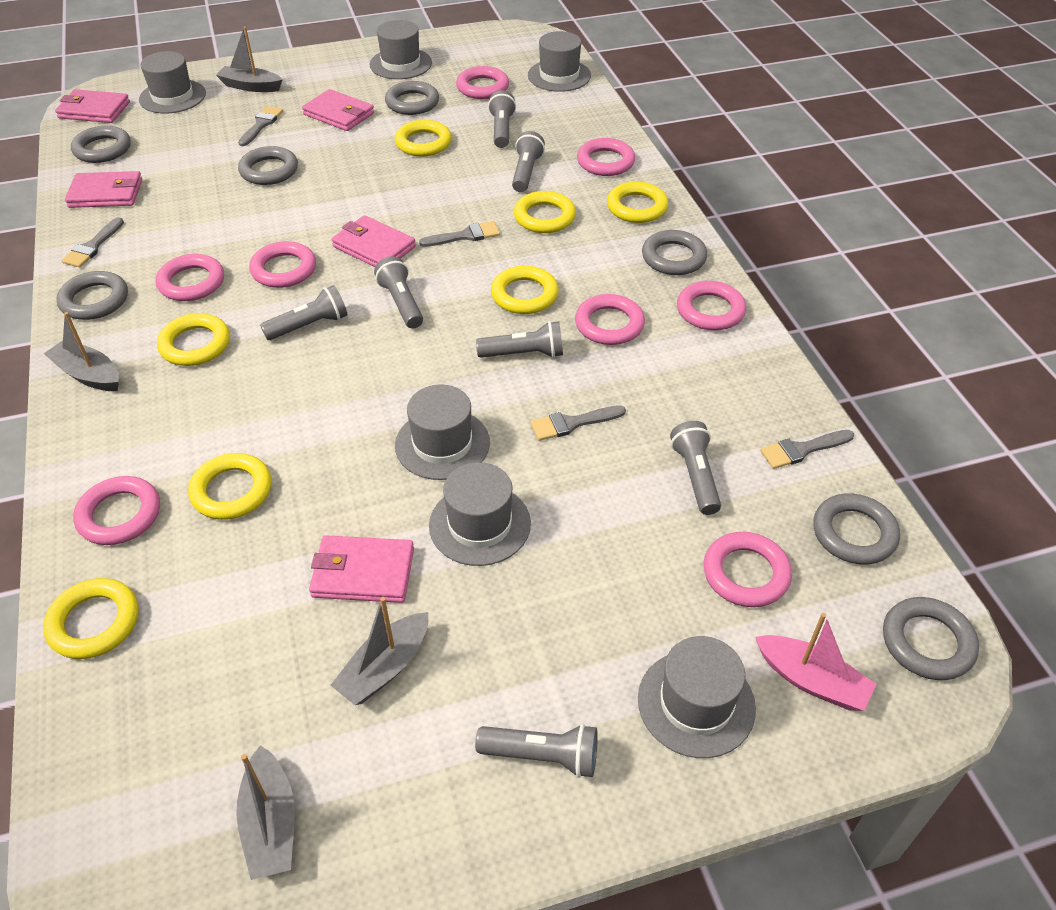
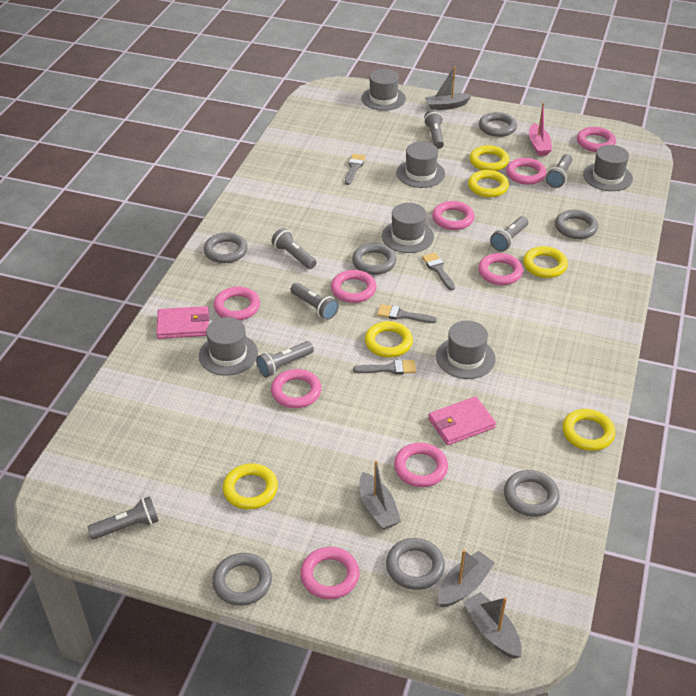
grey brush: 5 -> 4
pink ring: 8 -> 9
pink wallet: 5 -> 2
yellow ring: 7 -> 6

